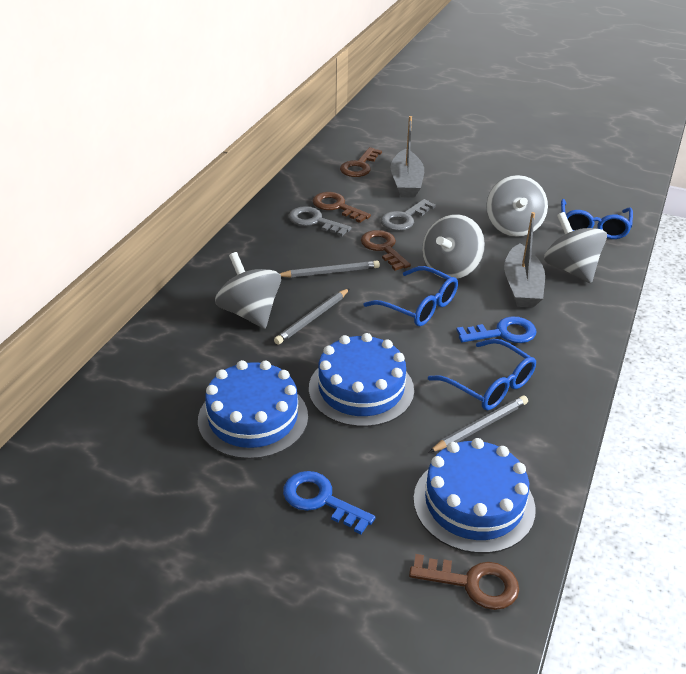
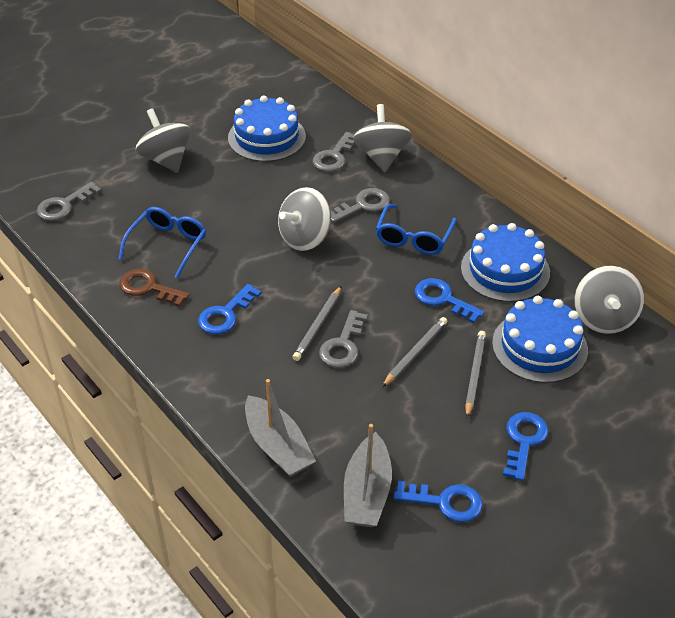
blue glasses: 3 -> 2
blue key: 2 -> 4
brown key: 4 -> 1
grey key: 2 -> 4

